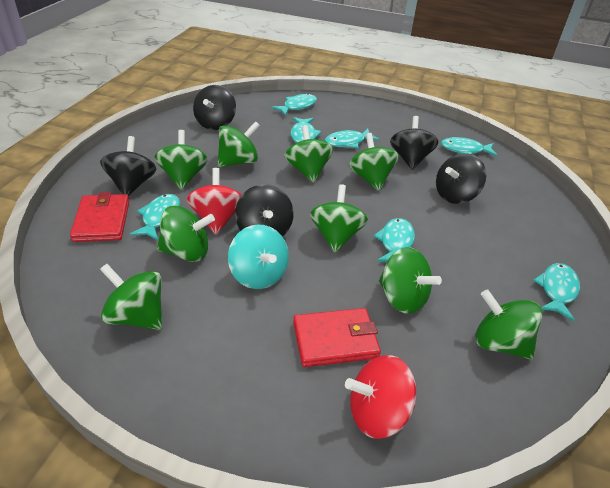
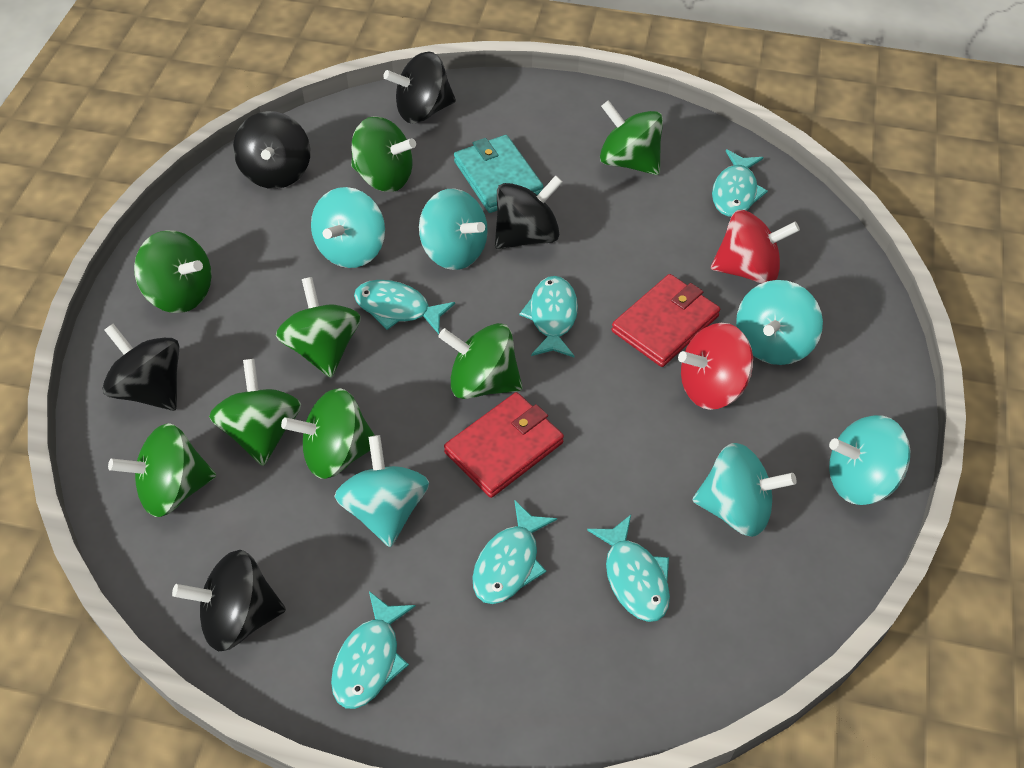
green spinning top: 9 -> 8
turquoise fish: 7 -> 6
turquoise spinning top: 1 -> 6
turquoise wallet: 0 -> 1

